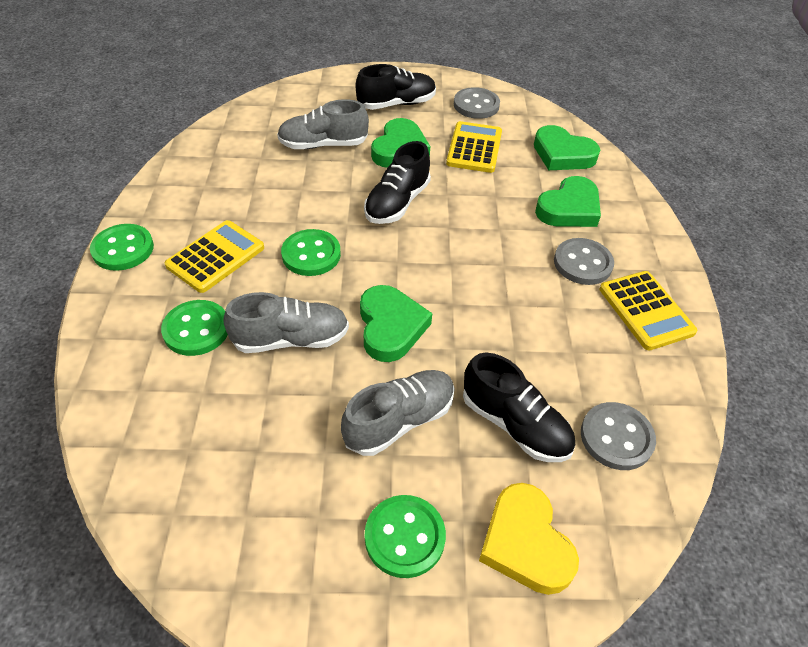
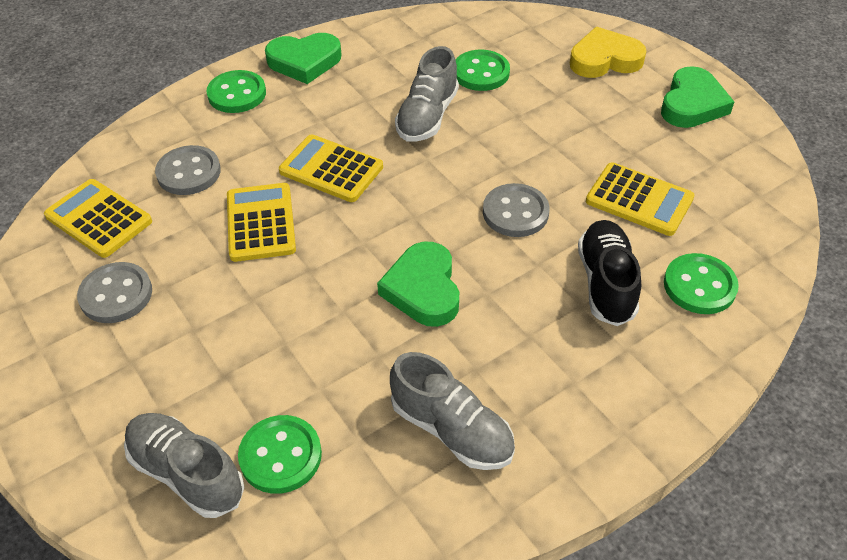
black shoe: 3 -> 1
green heart: 4 -> 3
yellow calculator: 3 -> 4

